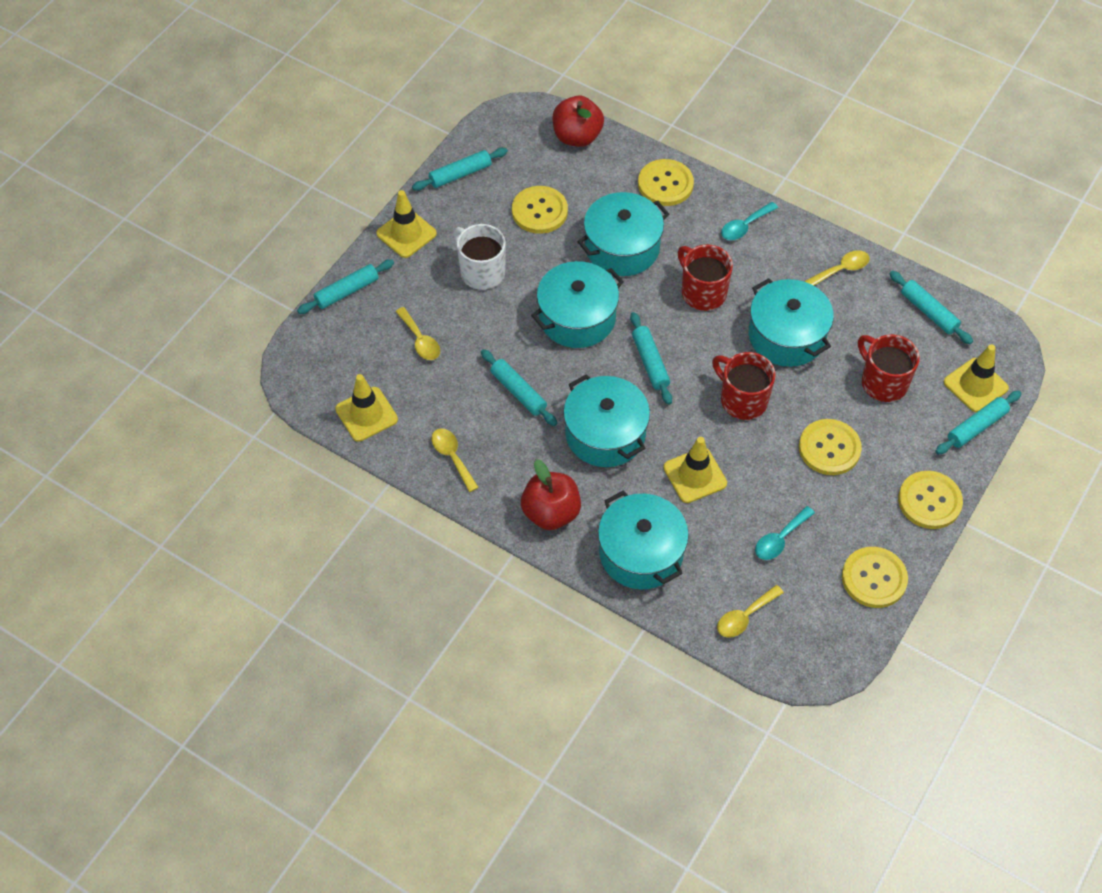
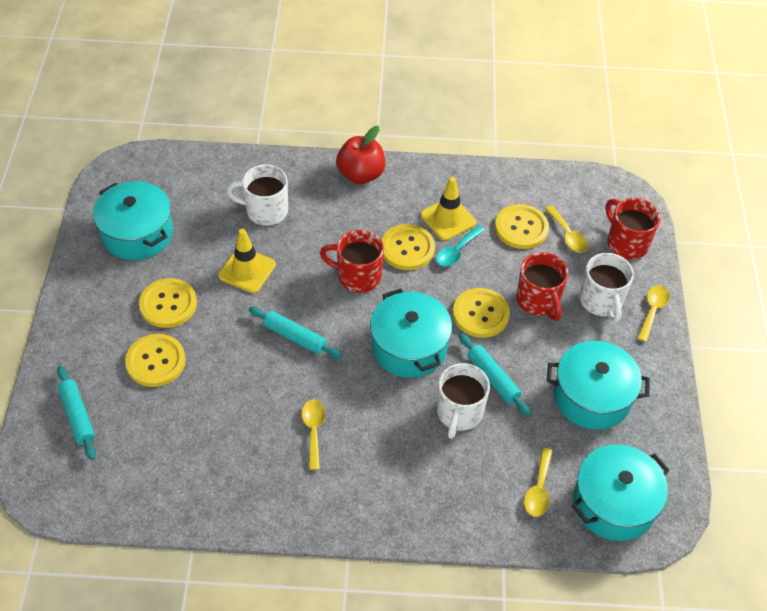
red apple: 2 -> 1
turquoise pot: 5 -> 4
turquoise rolling pin: 6 -> 3
turquoise spoon: 2 -> 1
white mug: 1 -> 3
yellow traffic cone: 4 -> 2

